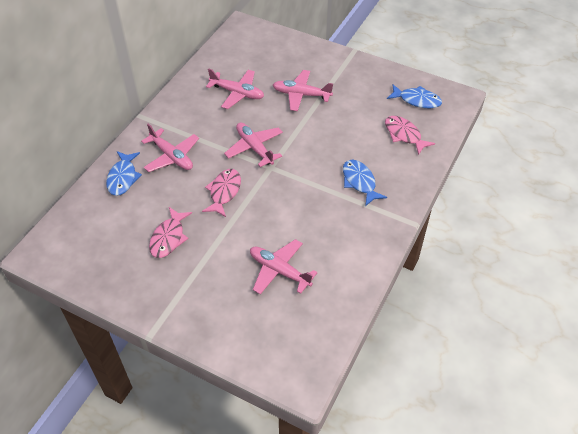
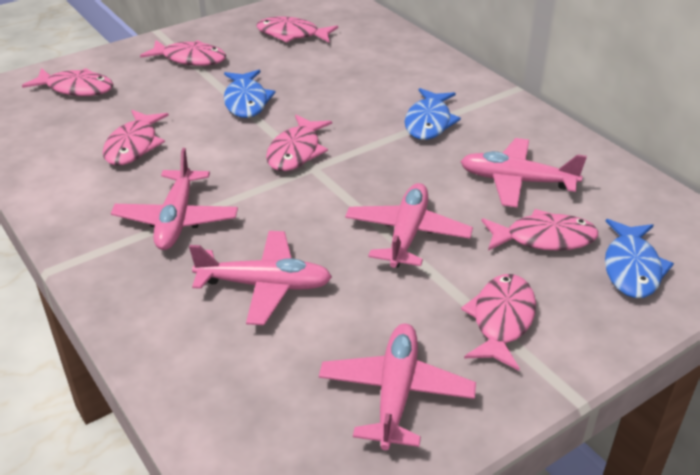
pink fish: 3 -> 7

